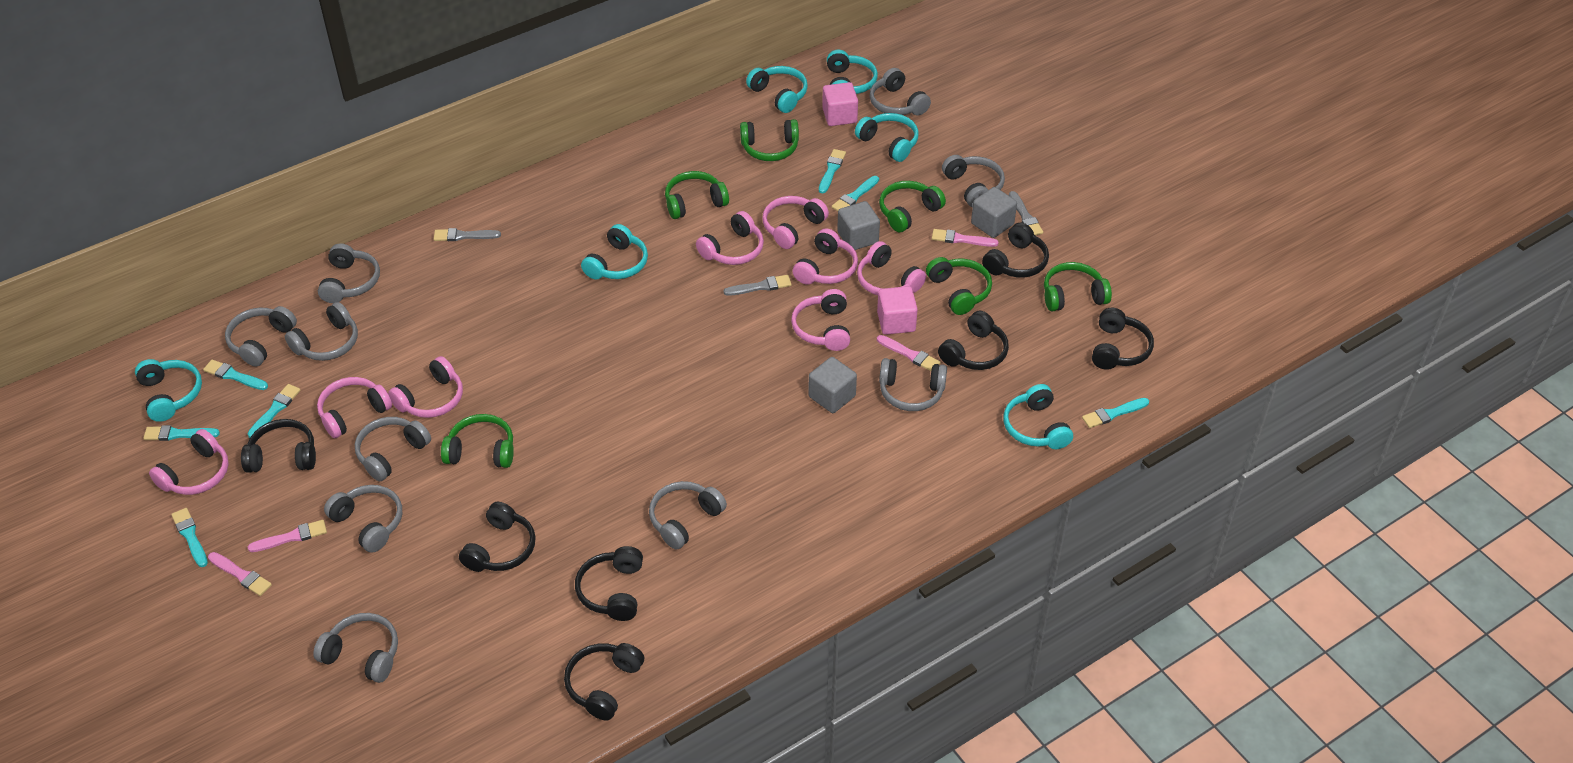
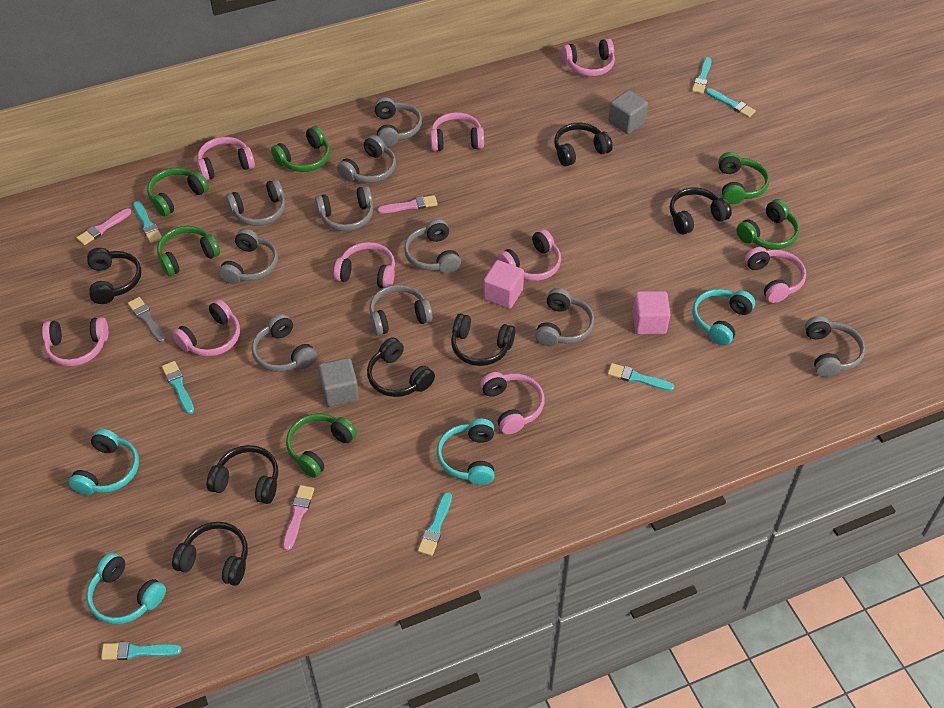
grey brush: 3 -> 1
grey cube: 3 -> 2
pink brush: 4 -> 3
pink headphones: 8 -> 9
turquoise headphones: 6 -> 4

